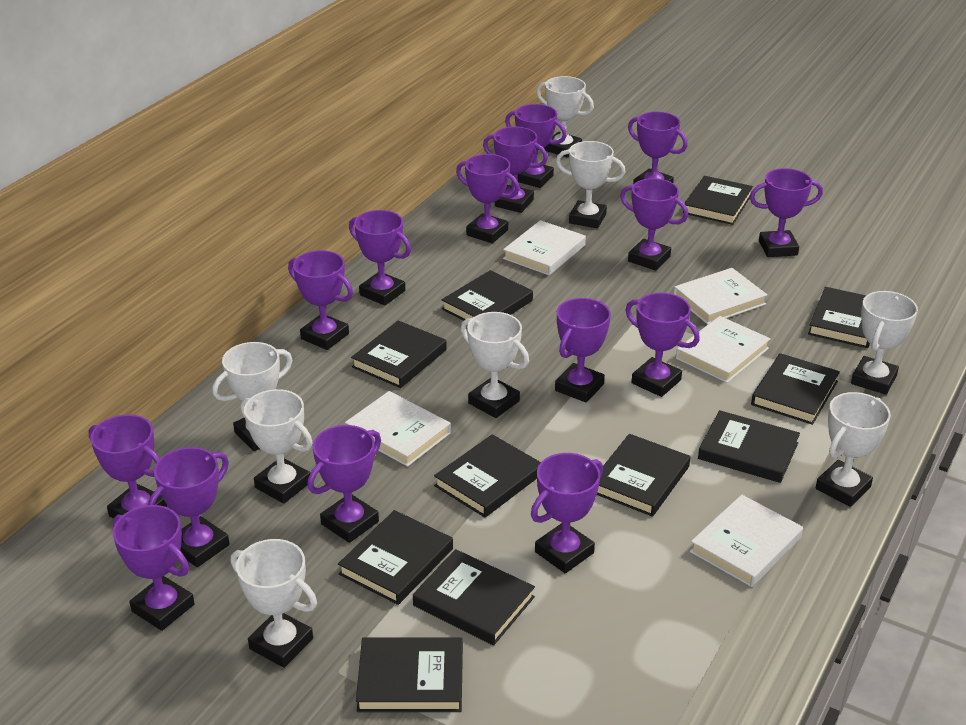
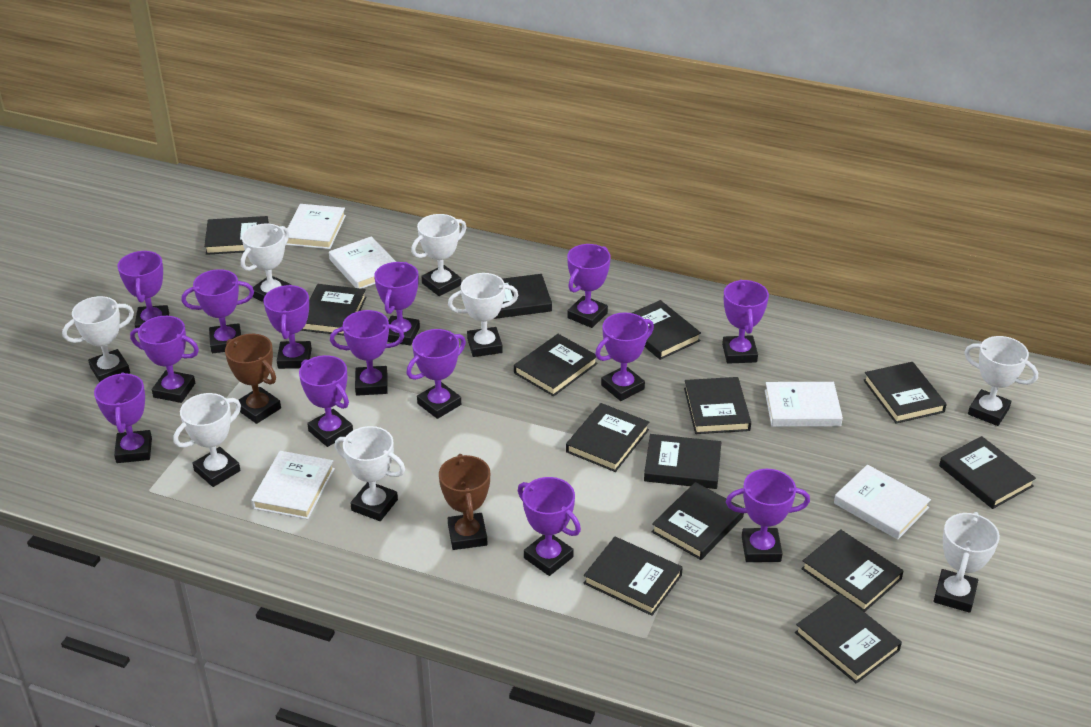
black book: 11 -> 14
brown trophy: 0 -> 2
purple trophy: 15 -> 14

